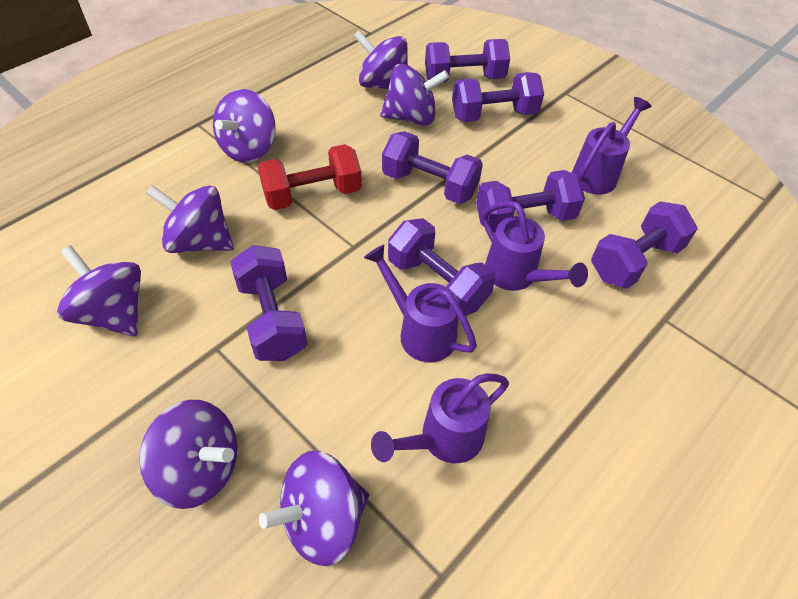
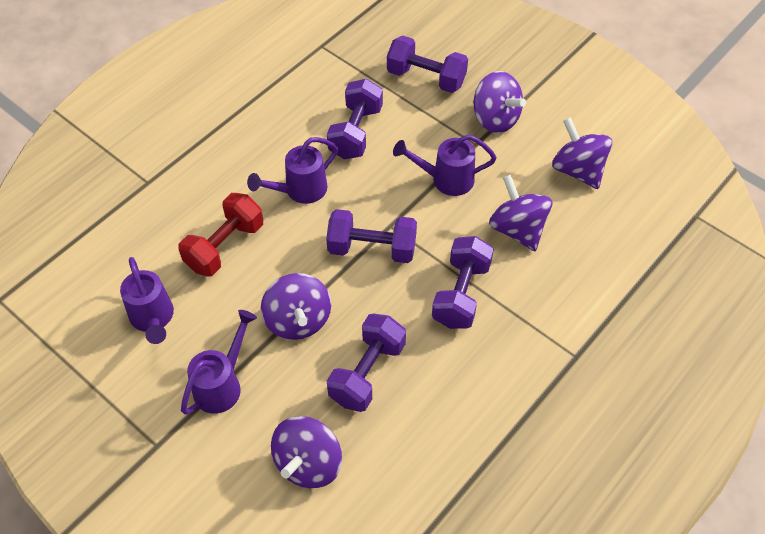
purple dumbbell: 7 -> 5
purple spinning top: 7 -> 5

